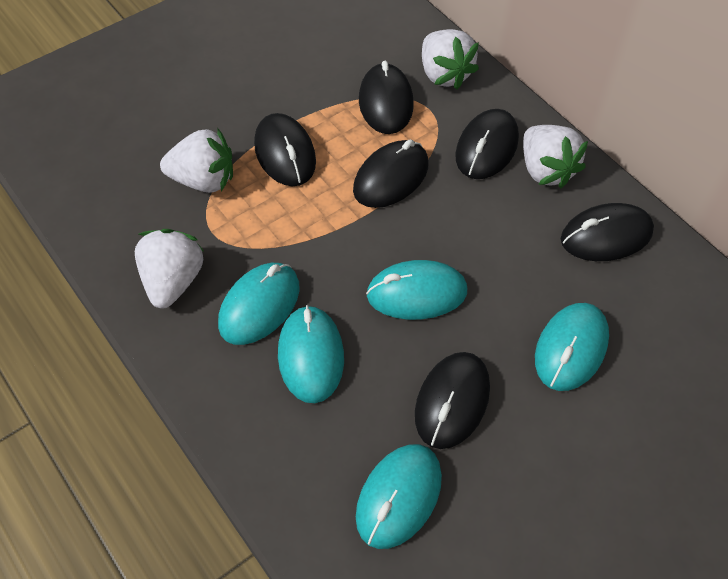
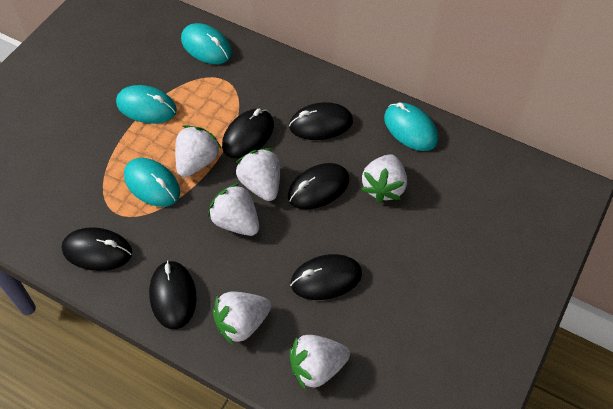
turquoise mouse: 5 -> 4
white strawberry: 4 -> 6

